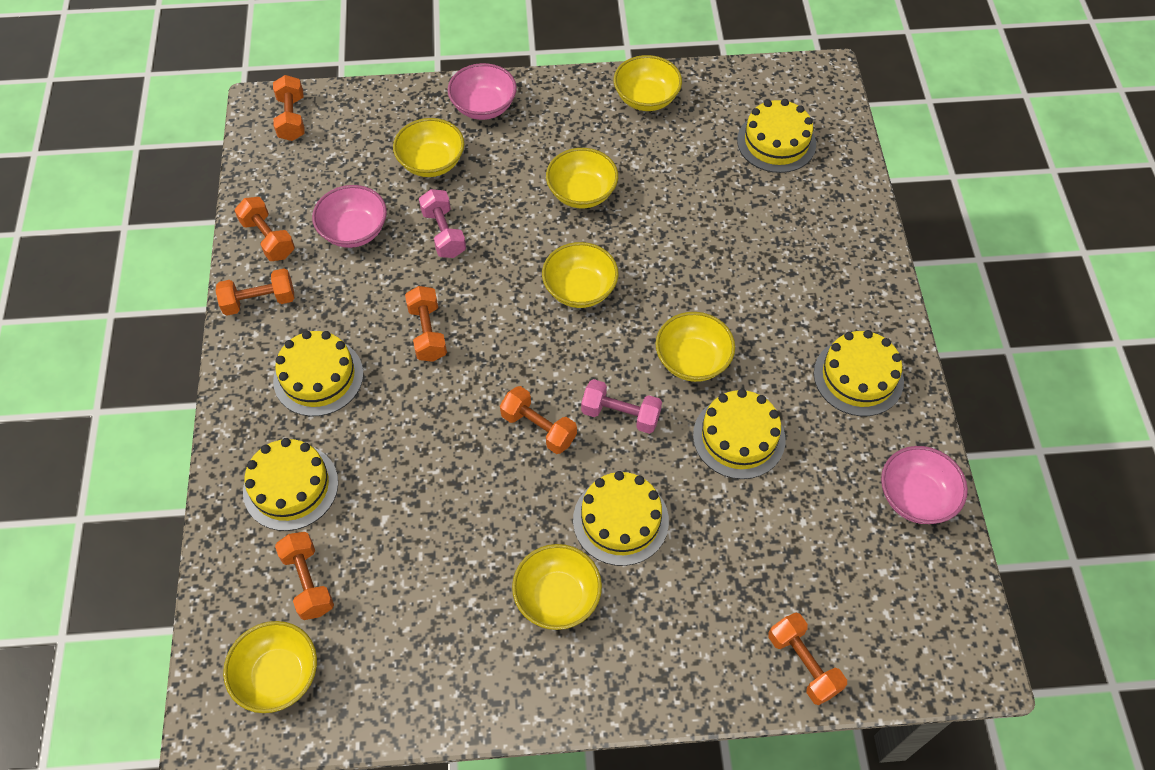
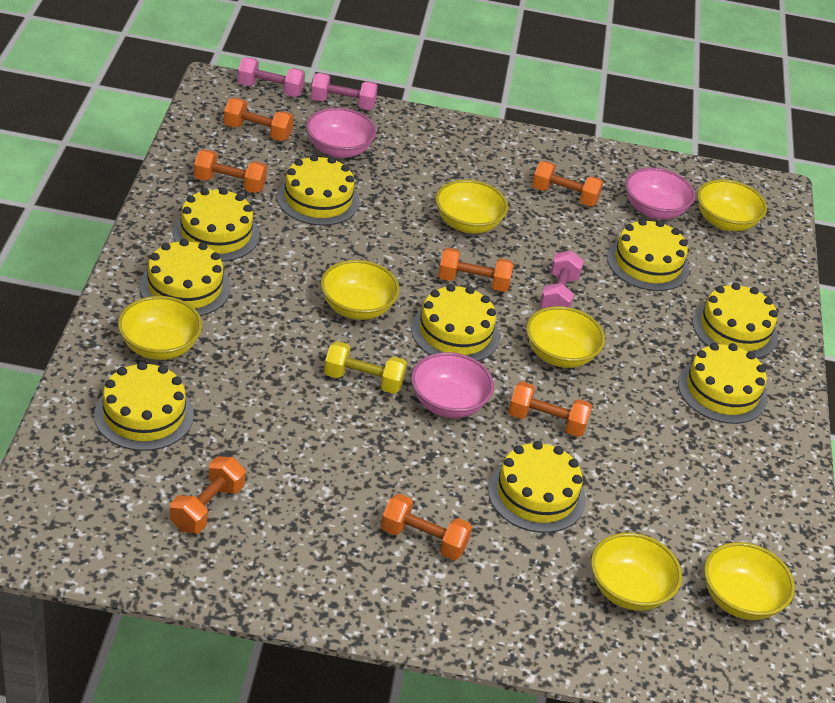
pink dumbbell: 2 -> 3
yellow cake: 6 -> 9
yellow dumbbell: 0 -> 1

